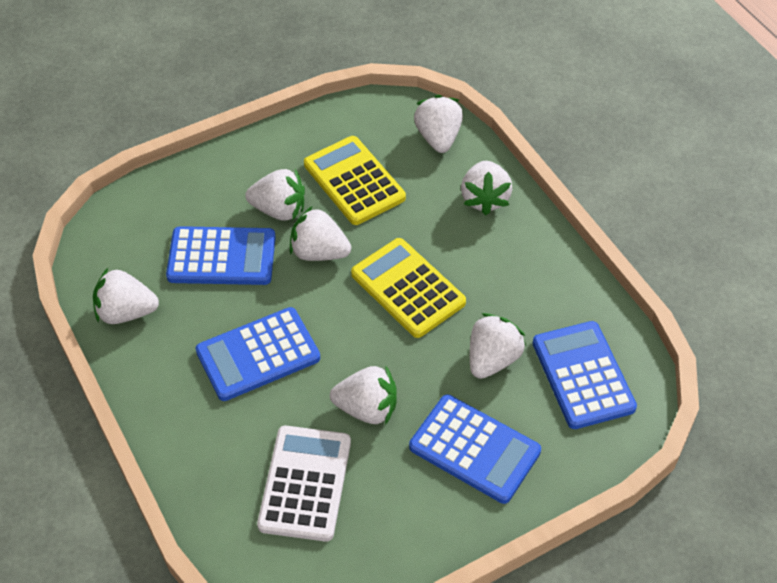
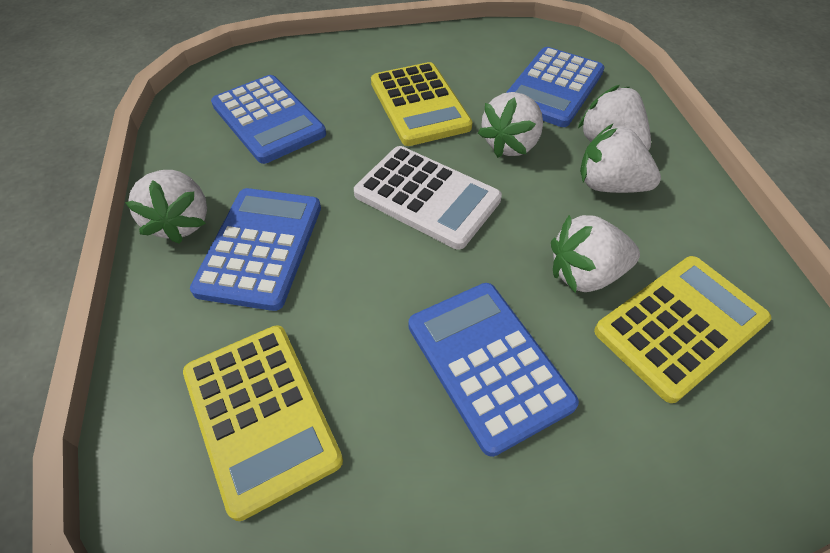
white strawberry: 7 -> 5
yellow calculator: 2 -> 3

